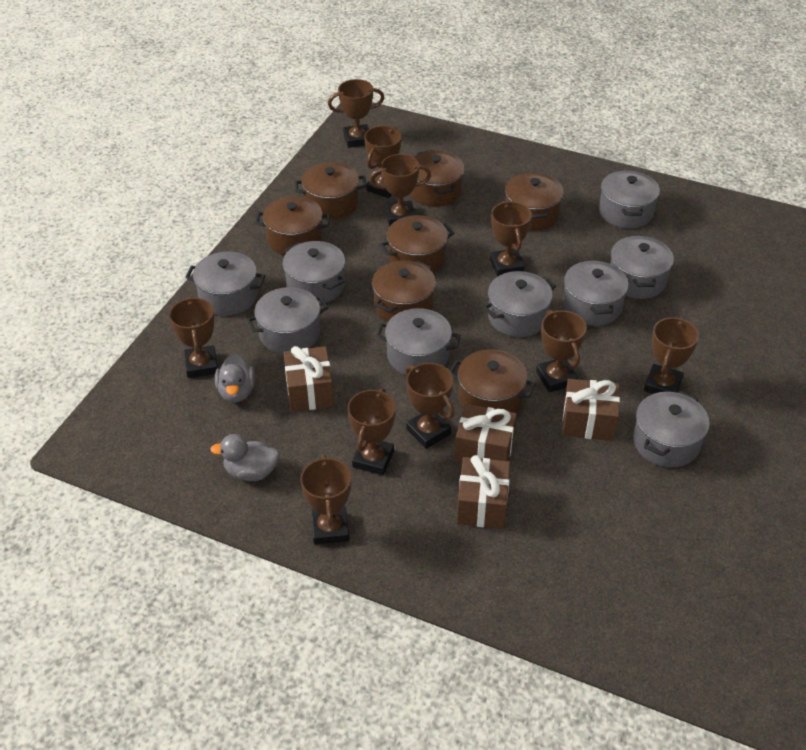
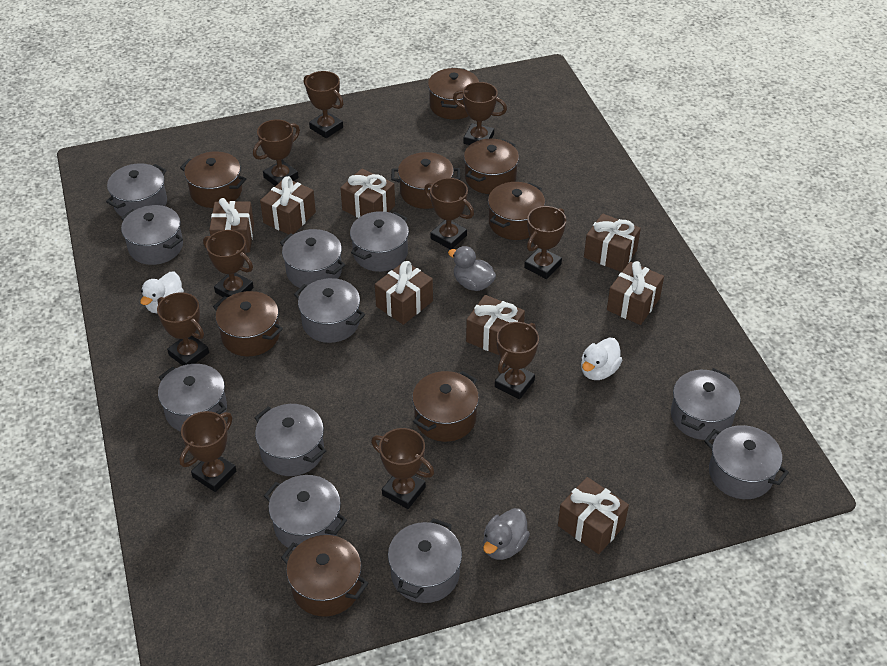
brown gift: 4 -> 8
brown pot: 7 -> 8
grey pot: 9 -> 11
white duck: 0 -> 2

